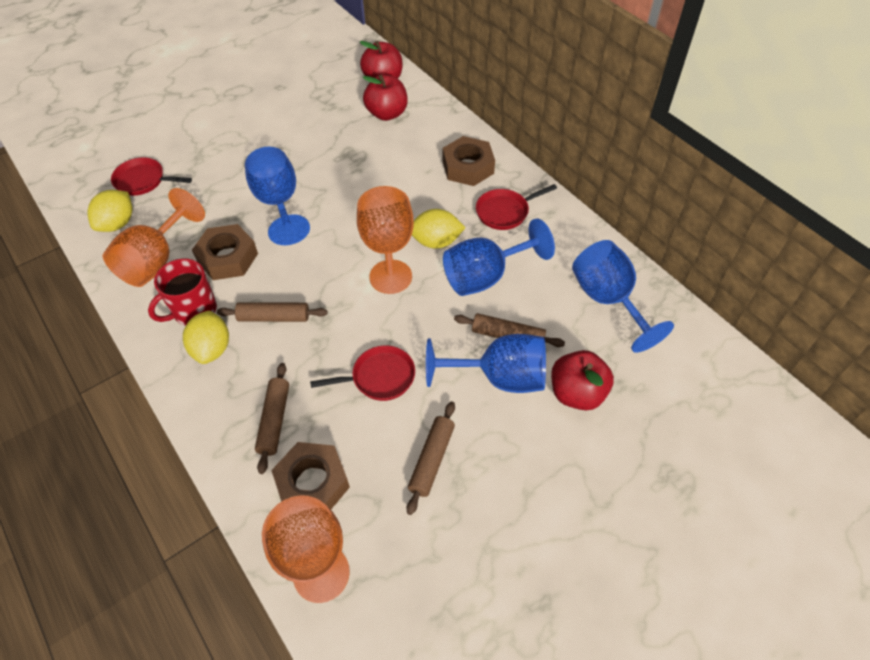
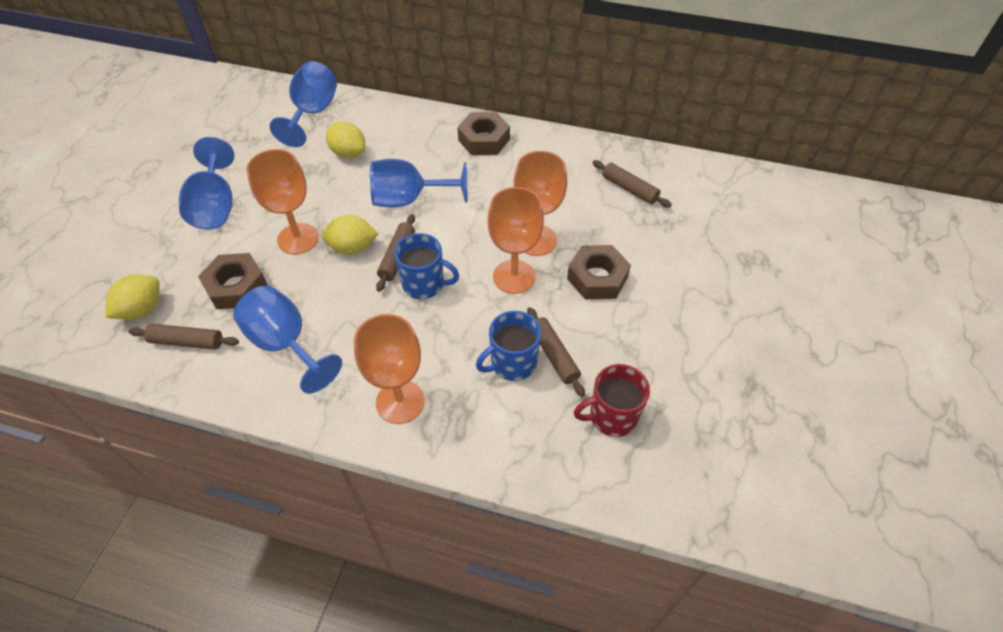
blue mug: 0 -> 2
orange goblet: 3 -> 4
red apple: 3 -> 0
red pan: 3 -> 0

